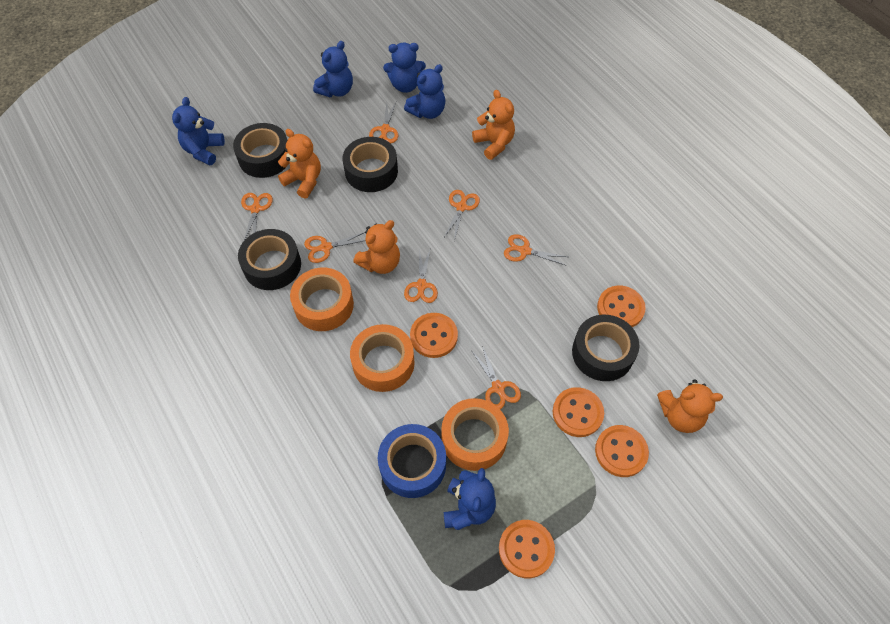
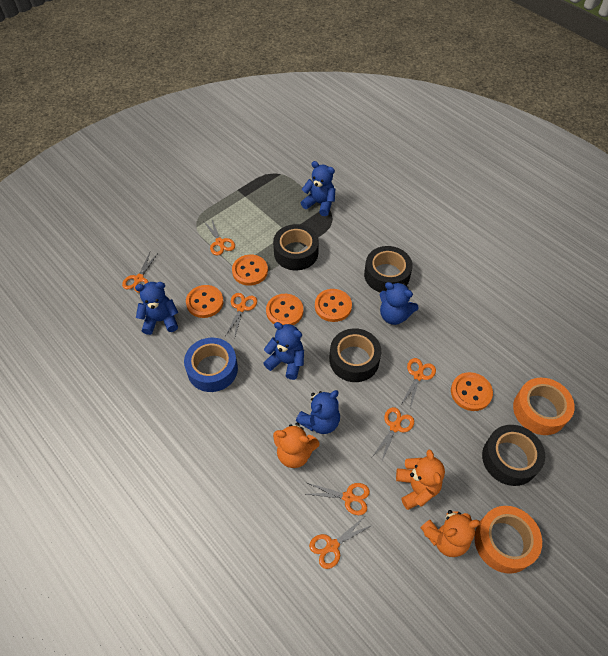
orange tape: 3 -> 2
orange teddy bear: 4 -> 3

